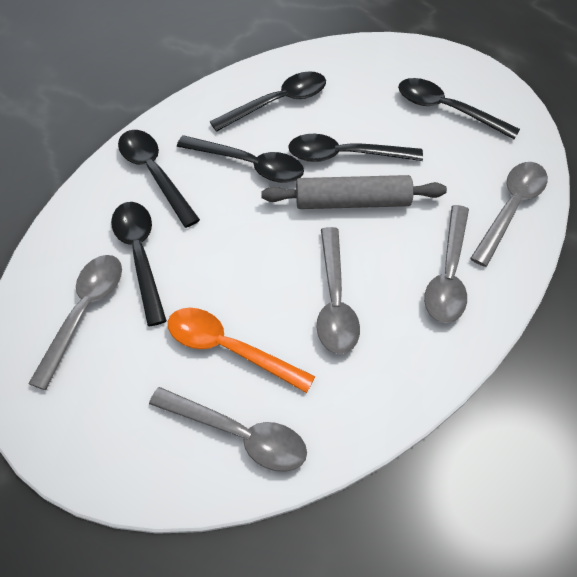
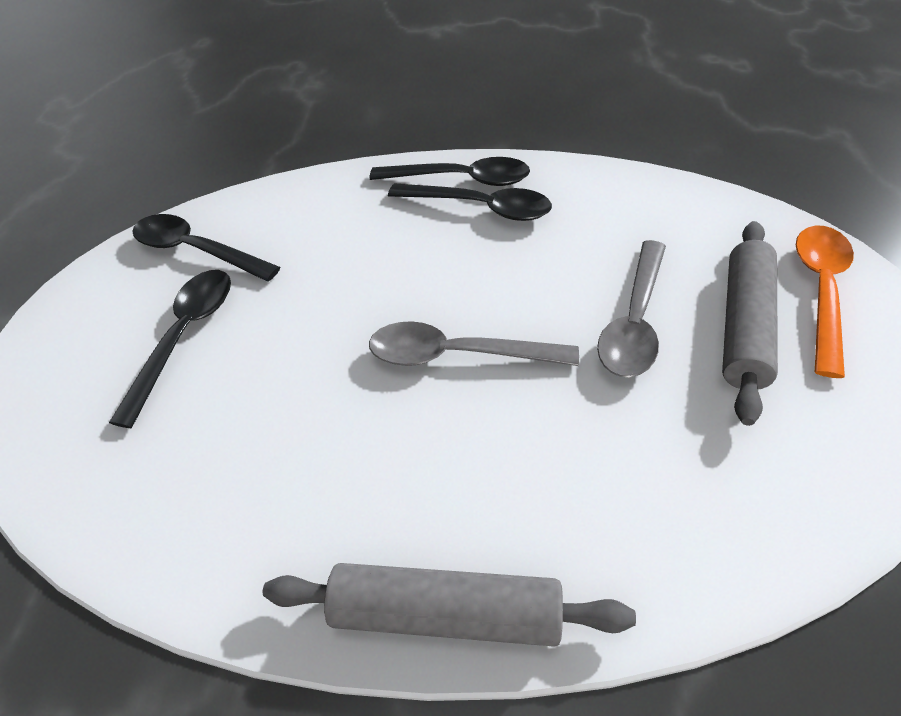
black spoon: 6 -> 4
grey rolling pin: 1 -> 2
grey spoon: 5 -> 2

